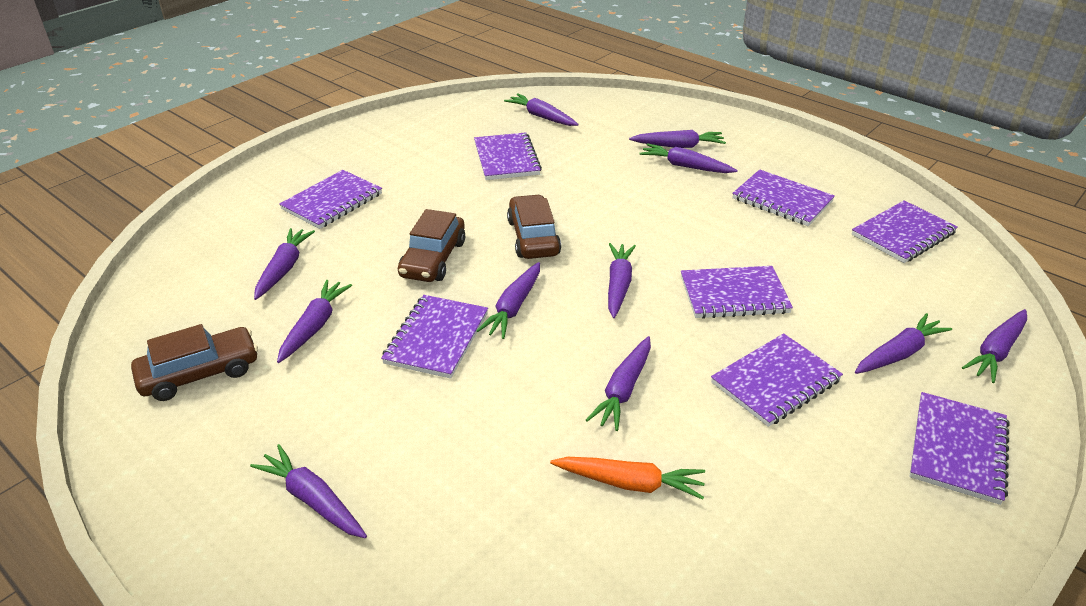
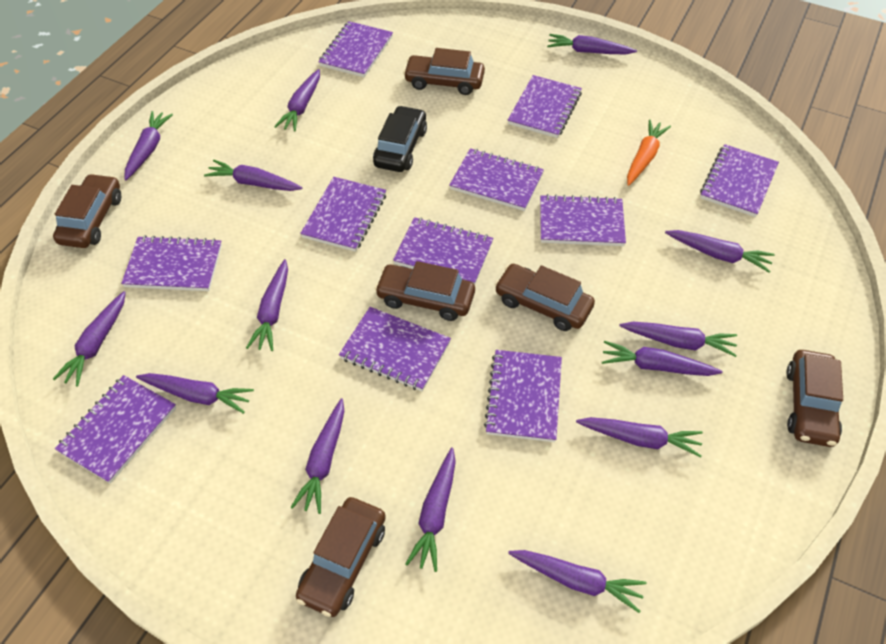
black car: 0 -> 1
brown car: 3 -> 6
purple carrot: 11 -> 14
purple notebook: 8 -> 11

